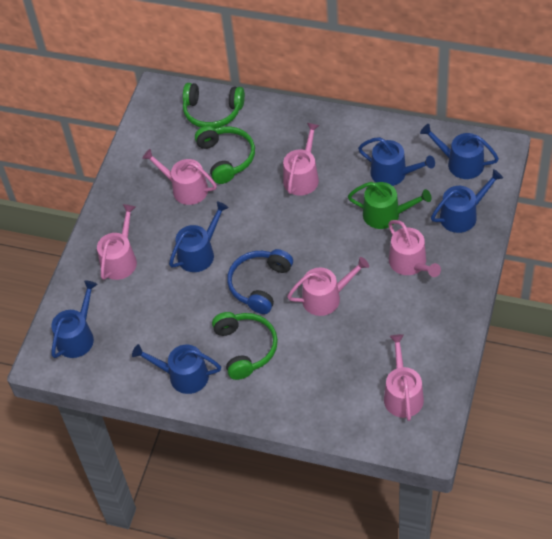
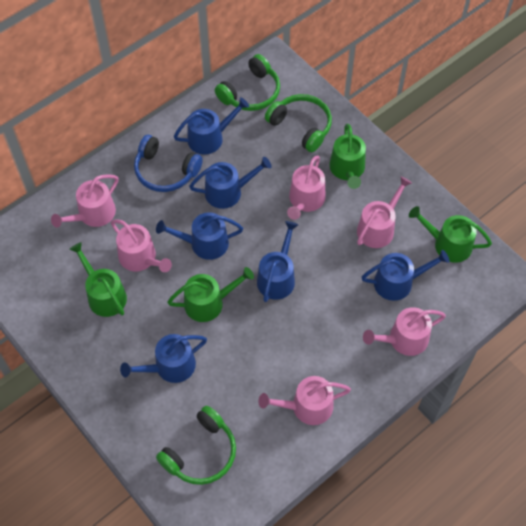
green watering can: 1 -> 4

